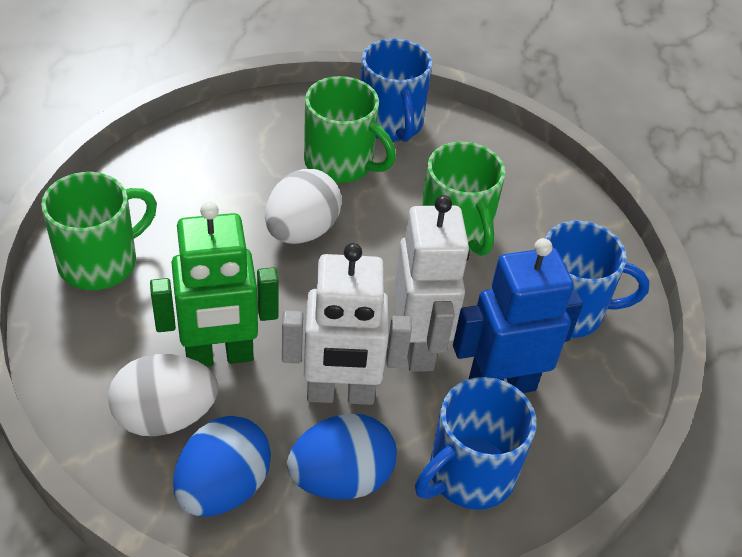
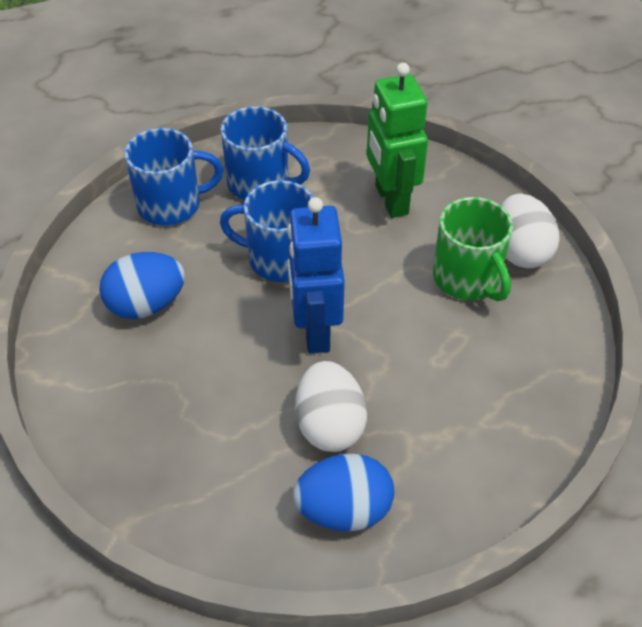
green mug: 3 -> 1
white robot: 2 -> 0

